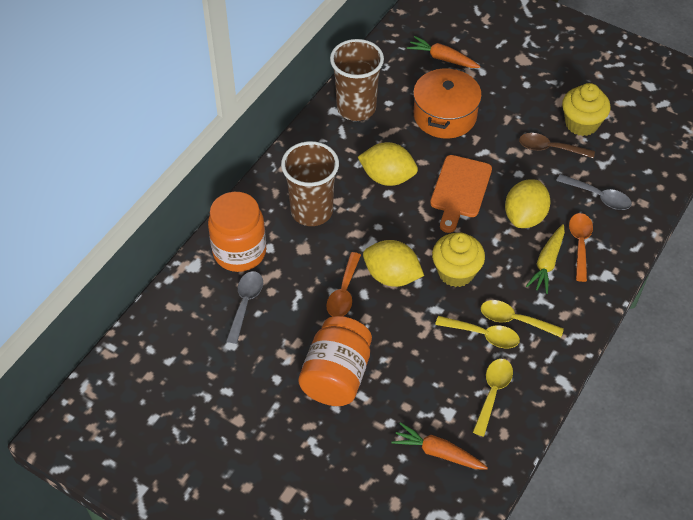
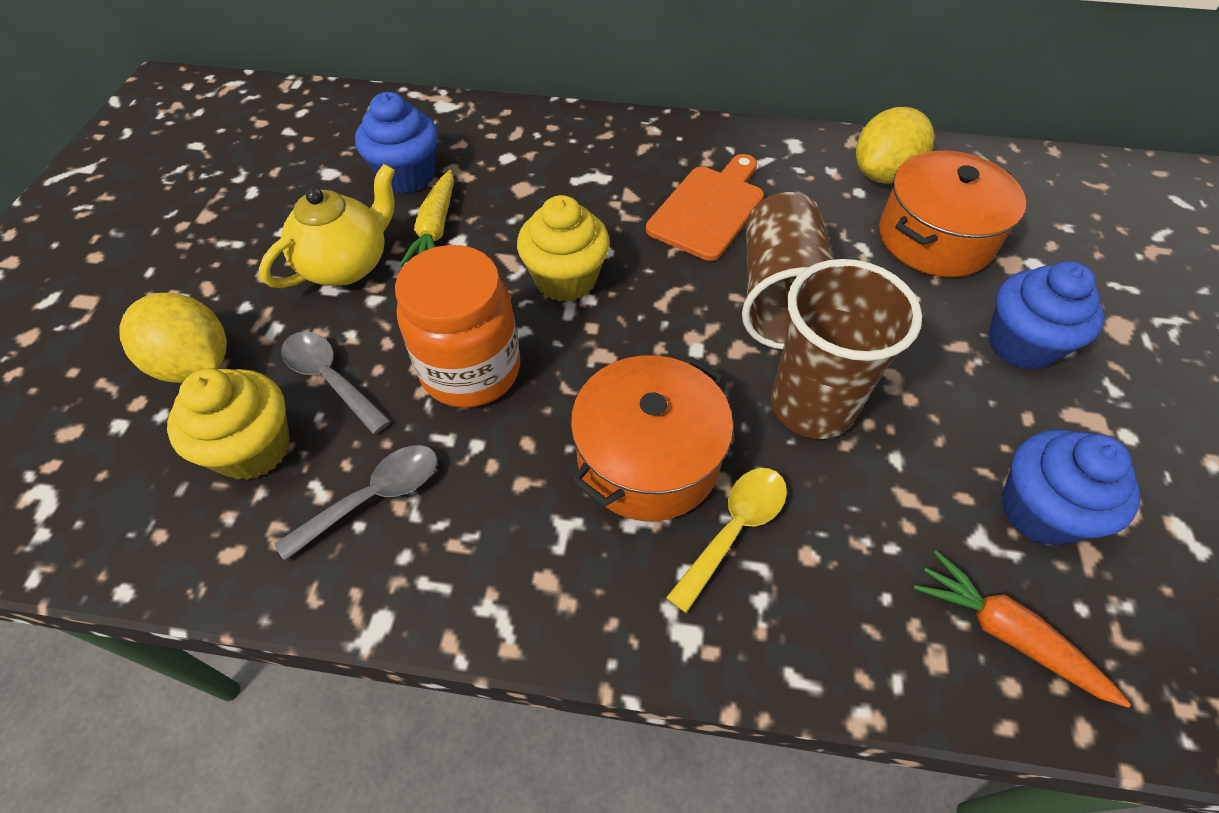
blue cupcake: 0 -> 3
brown spoon: 1 -> 0
orange carrot: 2 -> 1
orange jar: 2 -> 1
orange pot: 1 -> 2
orange spoon: 2 -> 0
yellow lemon: 3 -> 2
yellow spoon: 3 -> 1
yellow teapot: 0 -> 1

